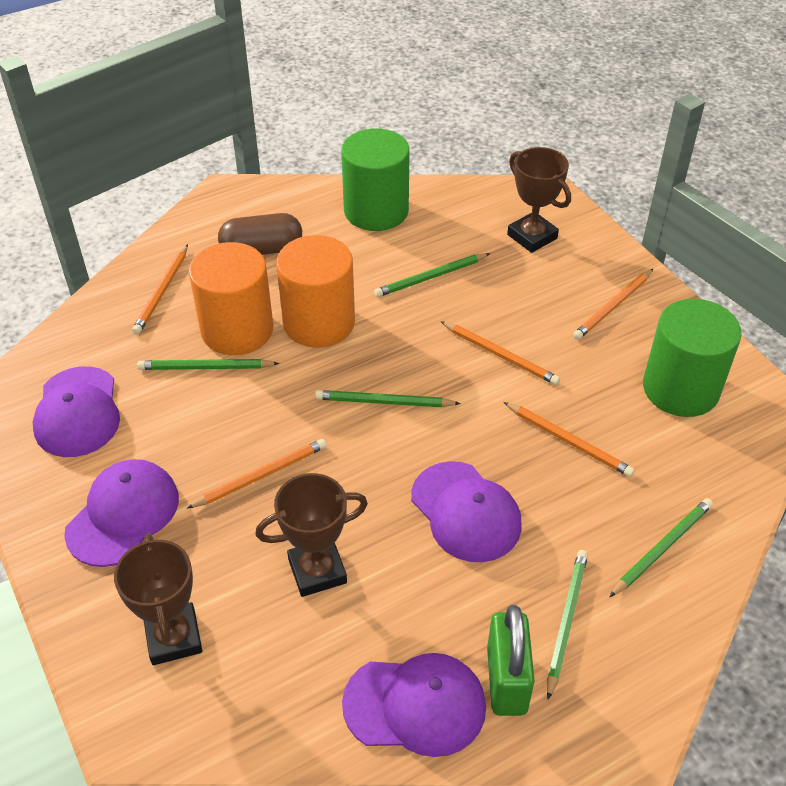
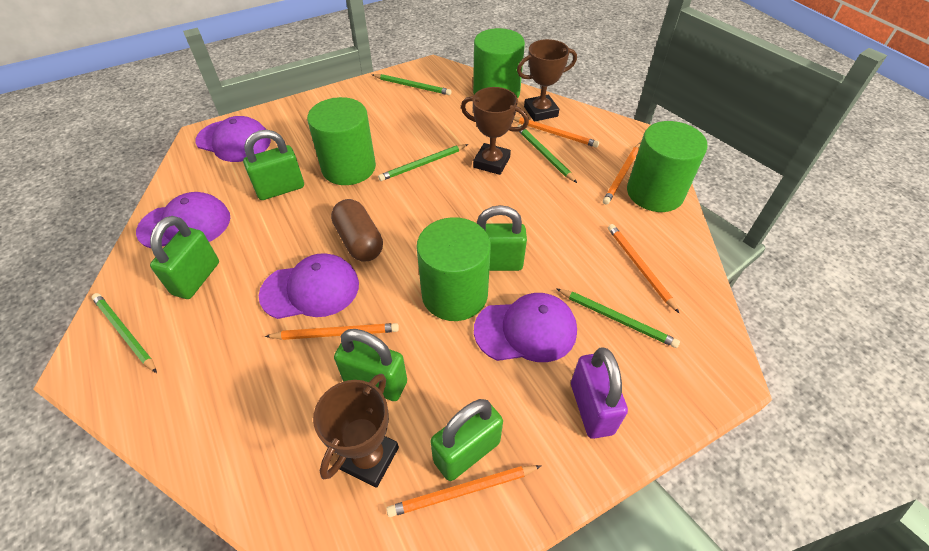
green cylinder: 2 -> 4
green padlock: 1 -> 5
orange cylinder: 2 -> 0
purple padlock: 0 -> 1

